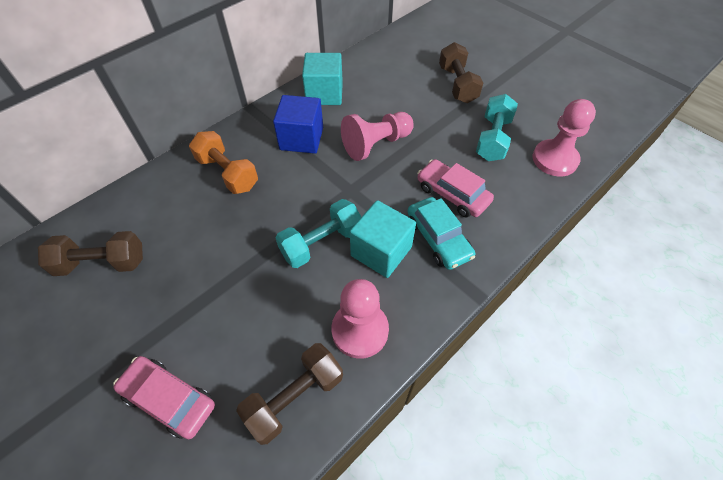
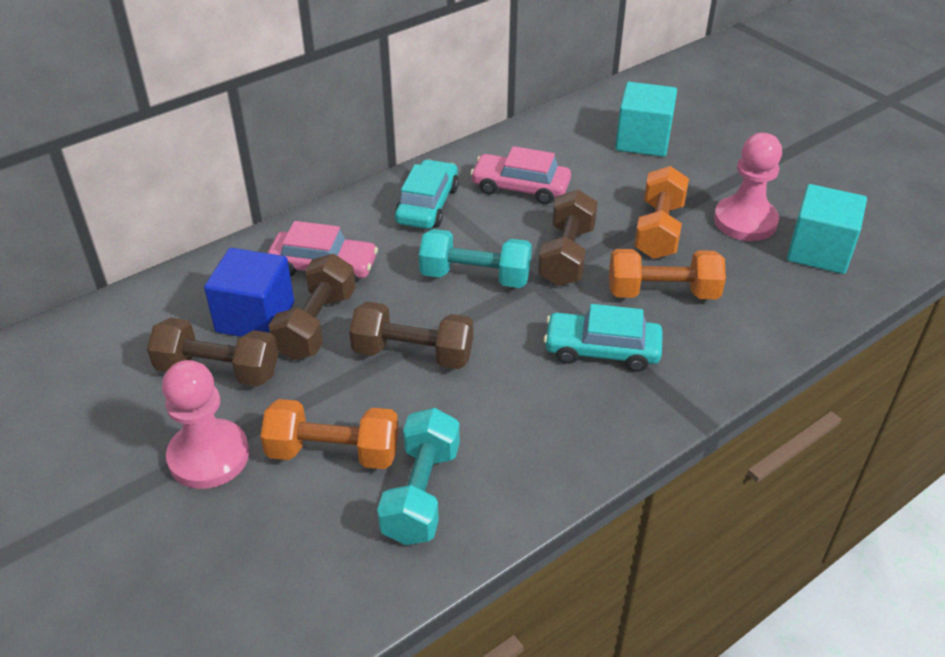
brown dumbbell: 3 -> 4
orange dumbbell: 1 -> 3
pink pawn: 3 -> 2
turquoise car: 1 -> 2

